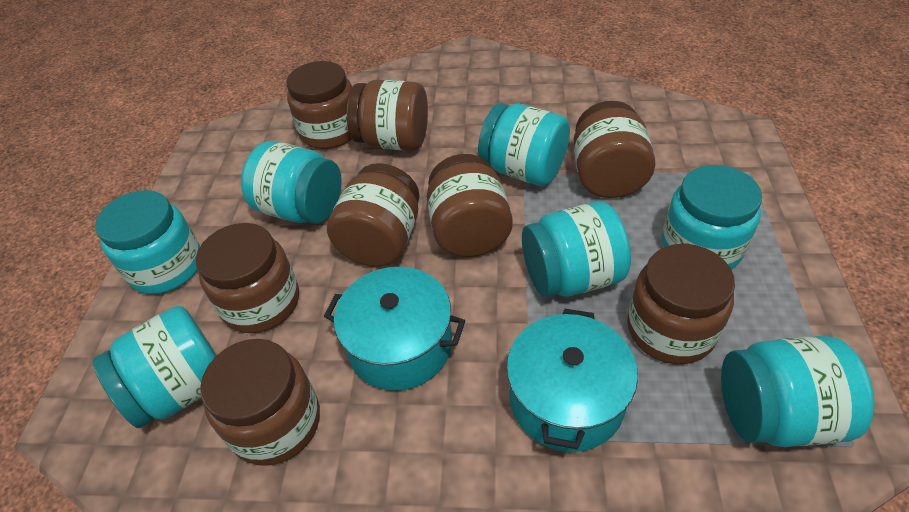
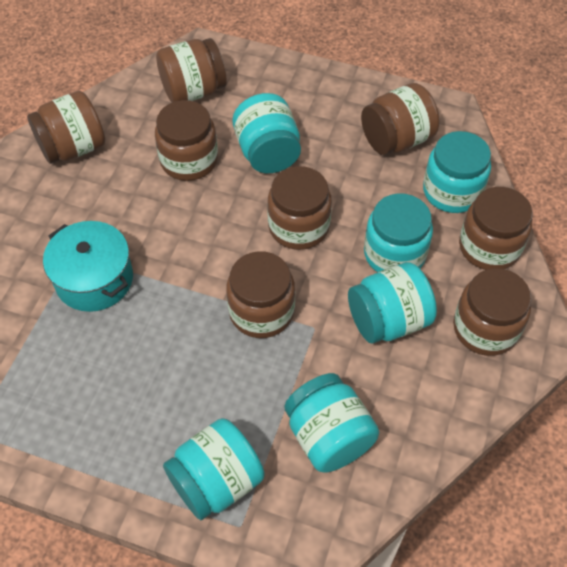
turquoise jar: 7 -> 6
turquoise pot: 2 -> 1

